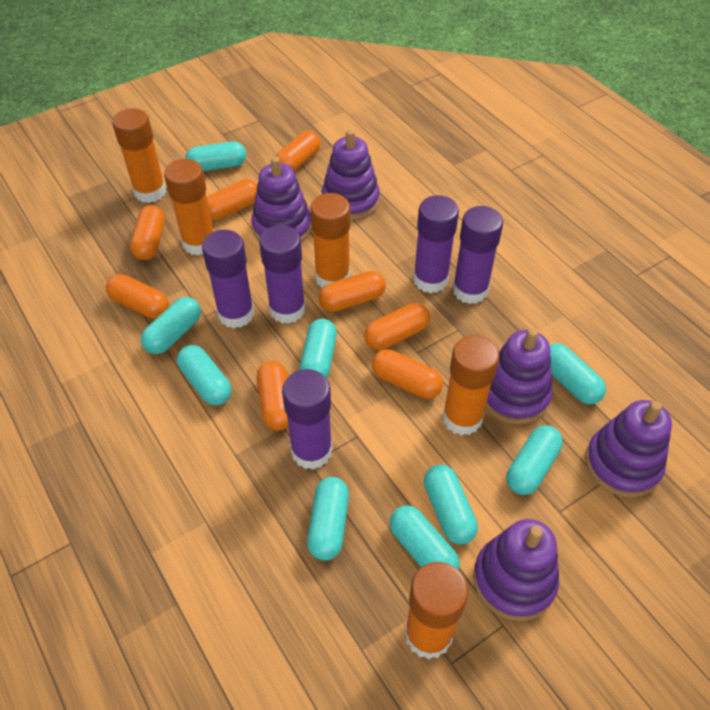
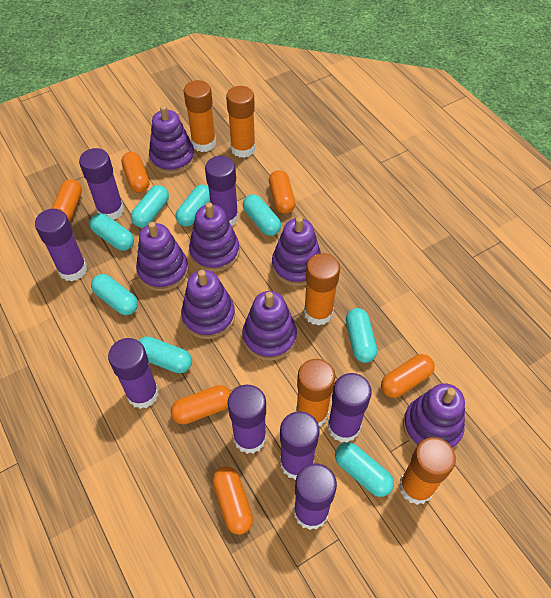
orange capsule: 8 -> 6
purple glue stick: 5 -> 8
purple stacking toy: 5 -> 7
turquoise capsule: 9 -> 8

